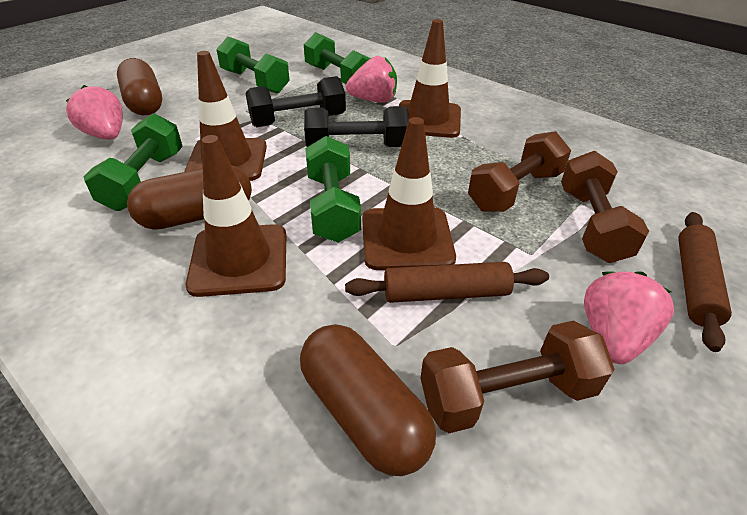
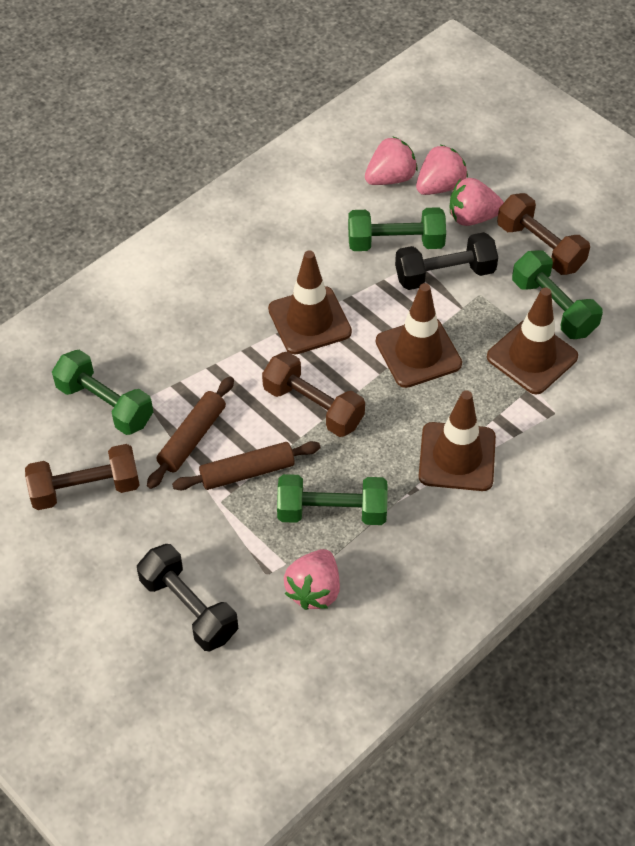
brown capsule: 3 -> 0
pink strawberry: 3 -> 4

